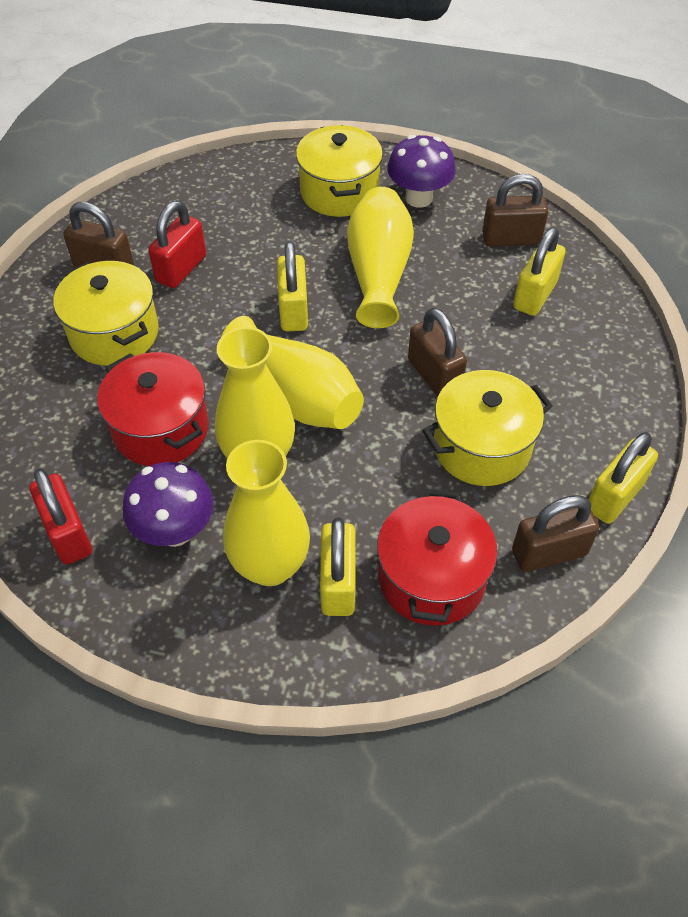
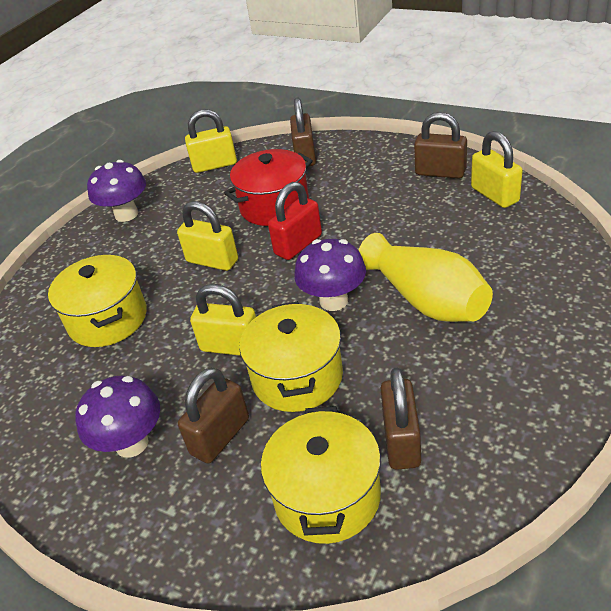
purple mushroom: 2 -> 3
red padlock: 2 -> 1
red pot: 2 -> 1
yellow vase: 4 -> 1

